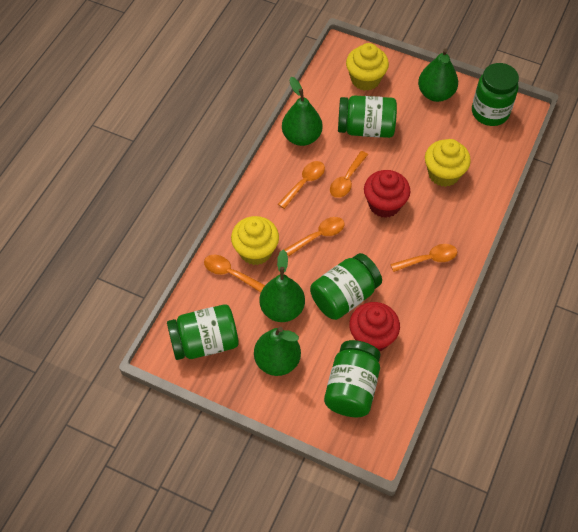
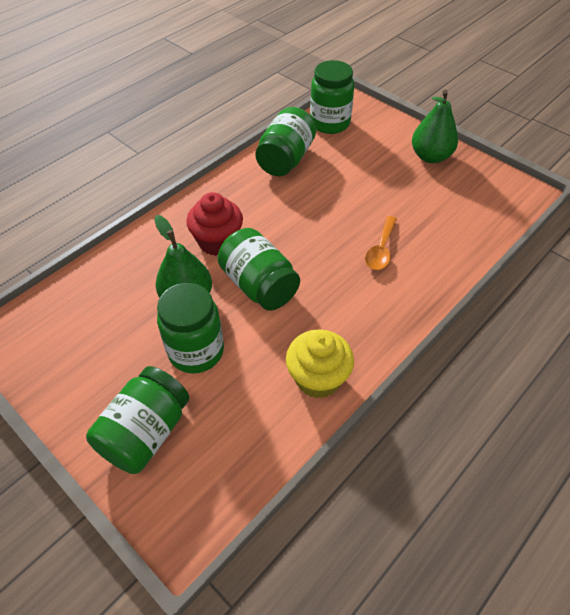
green pear: 4 -> 2
orange spoon: 5 -> 1
red cupcake: 2 -> 1
yellow cupcake: 3 -> 1

